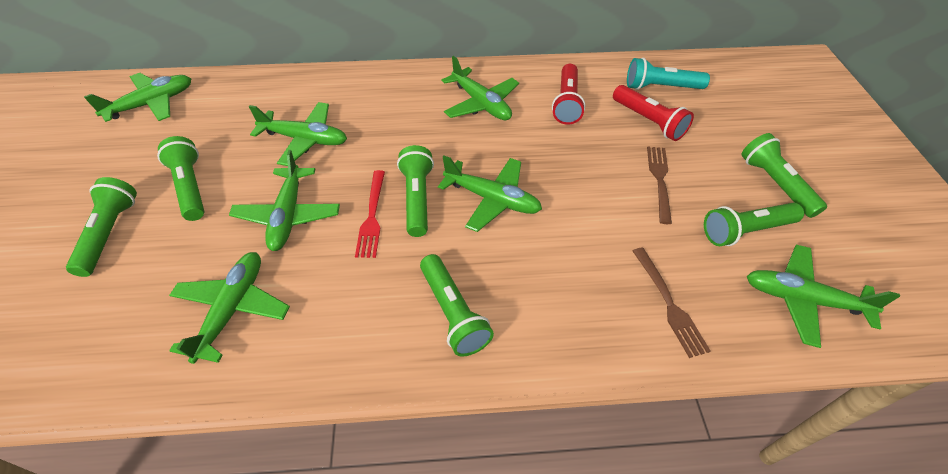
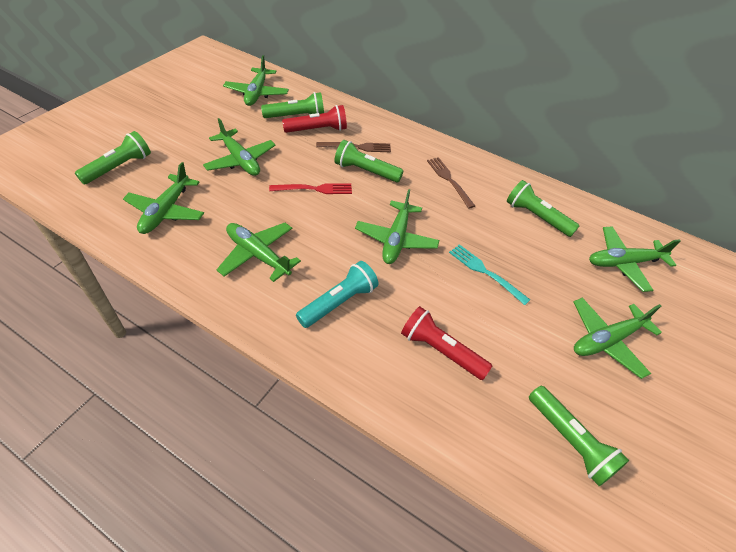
green flashlight: 6 -> 5
turquoise fork: 0 -> 1

